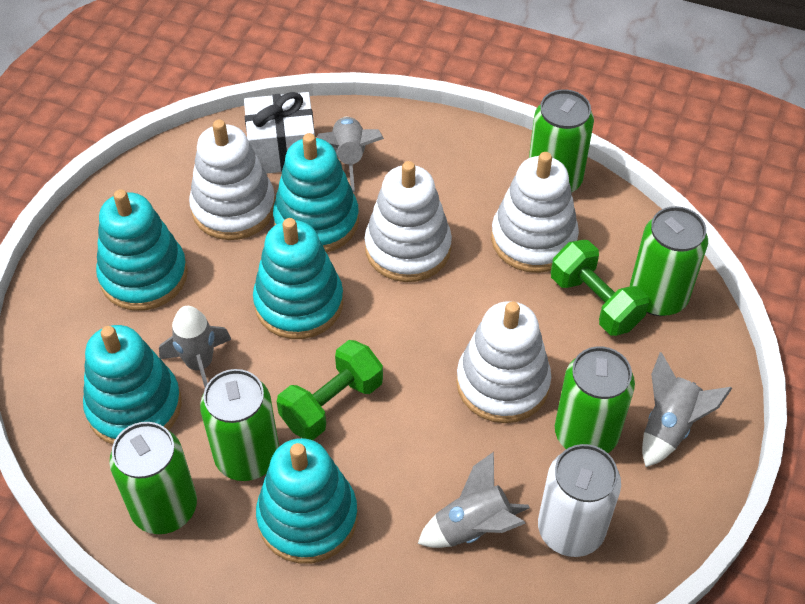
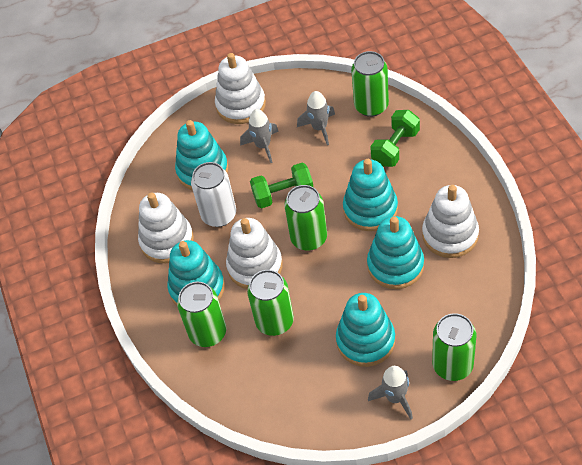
grey rocket: 4 -> 3
white gift: 1 -> 0

